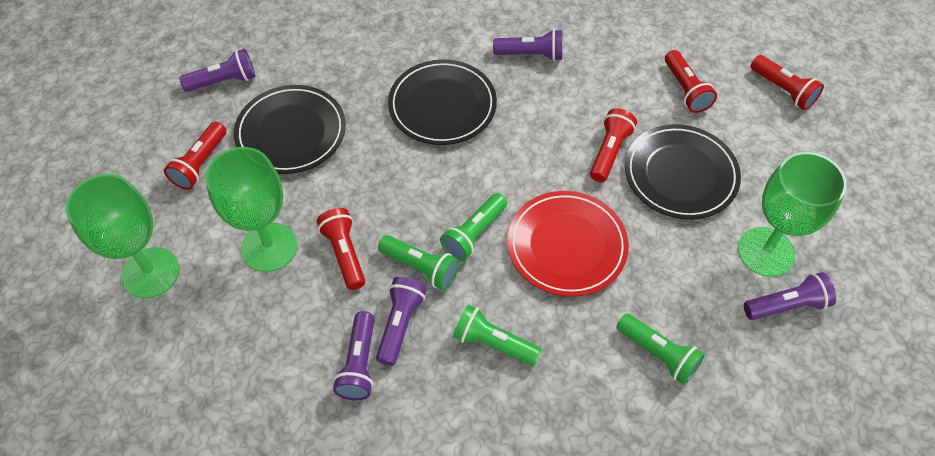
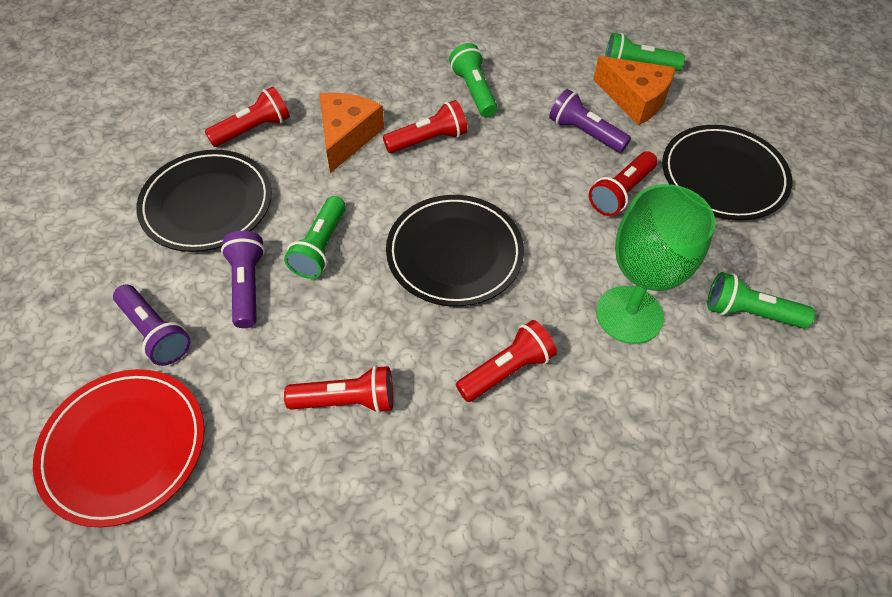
green goblet: 3 -> 1
orange cheese: 0 -> 2
purple flashlight: 5 -> 3

